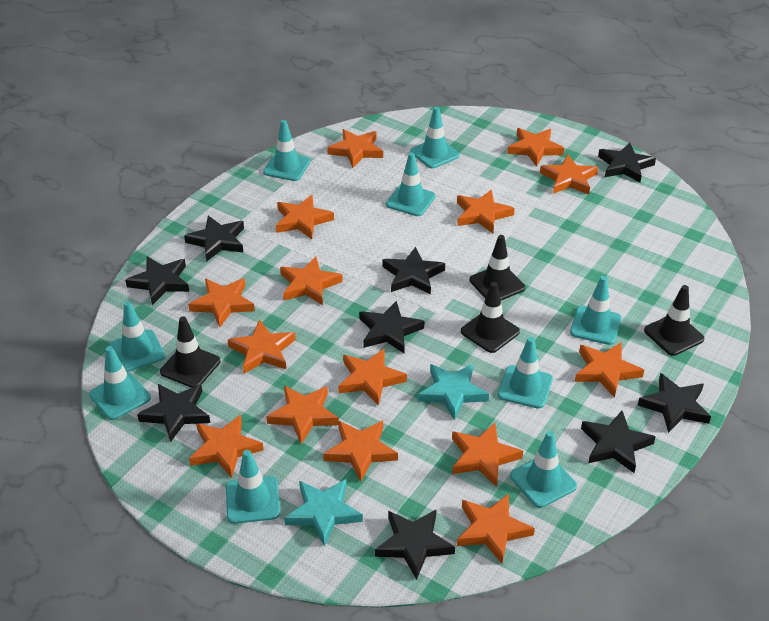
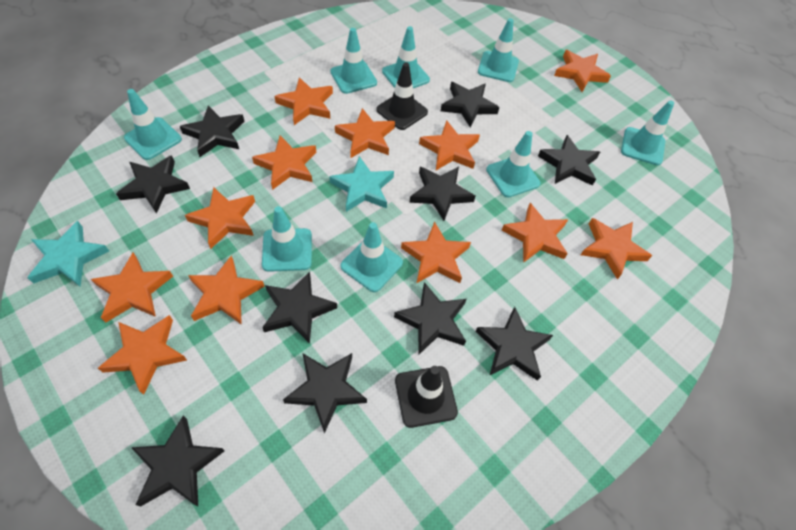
black star: 9 -> 10
black traffic cone: 4 -> 2
orange star: 15 -> 12
turquoise traffic cone: 9 -> 8

